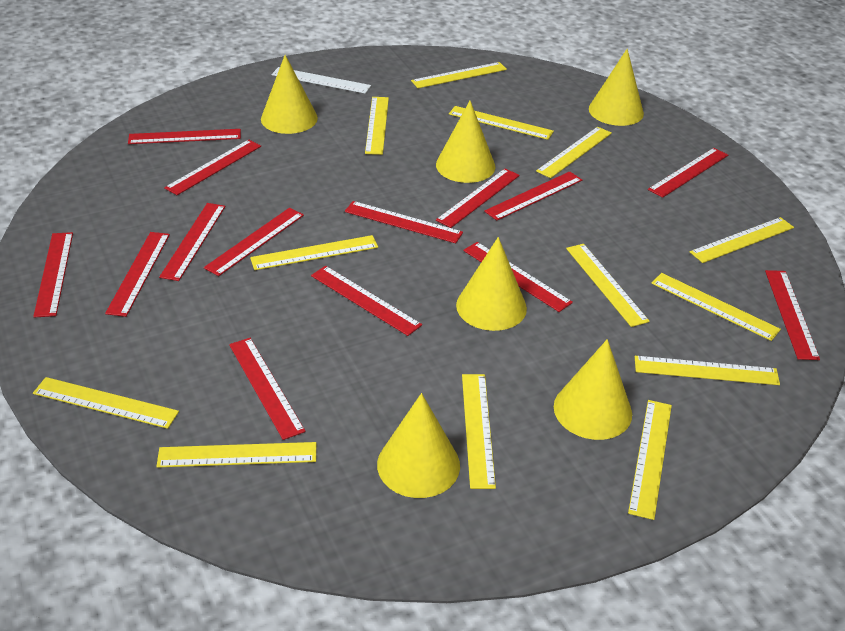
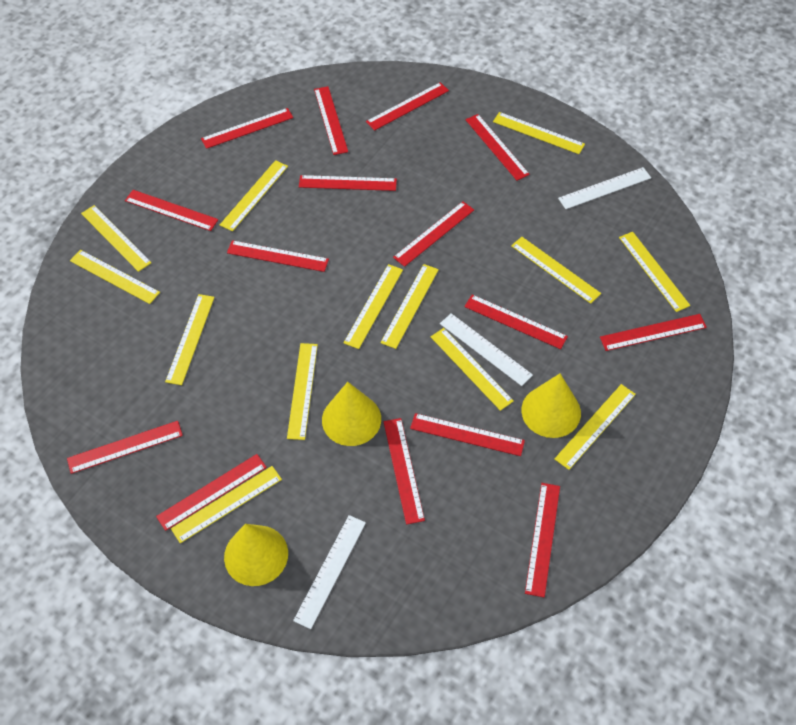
red ruler: 14 -> 15
white ruler: 1 -> 3
yellow cone: 6 -> 3

